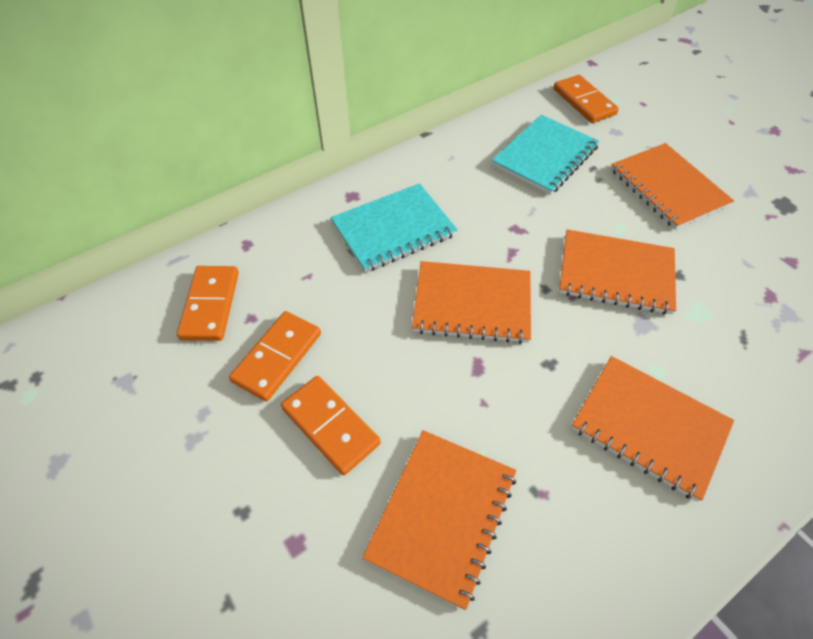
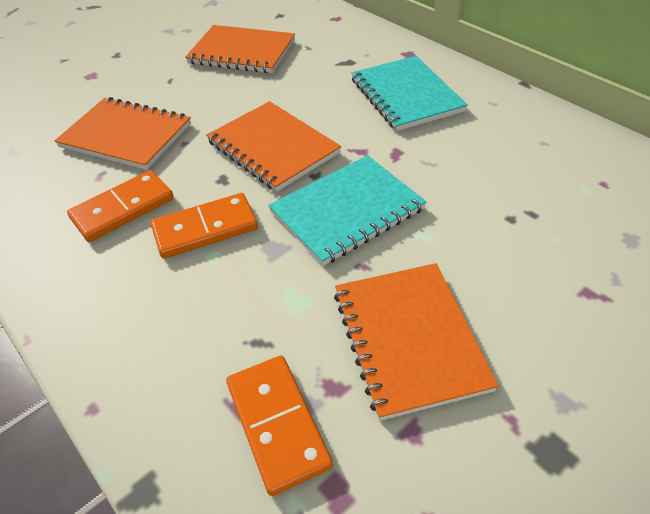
orange domino: 4 -> 3
orange notebook: 5 -> 4

